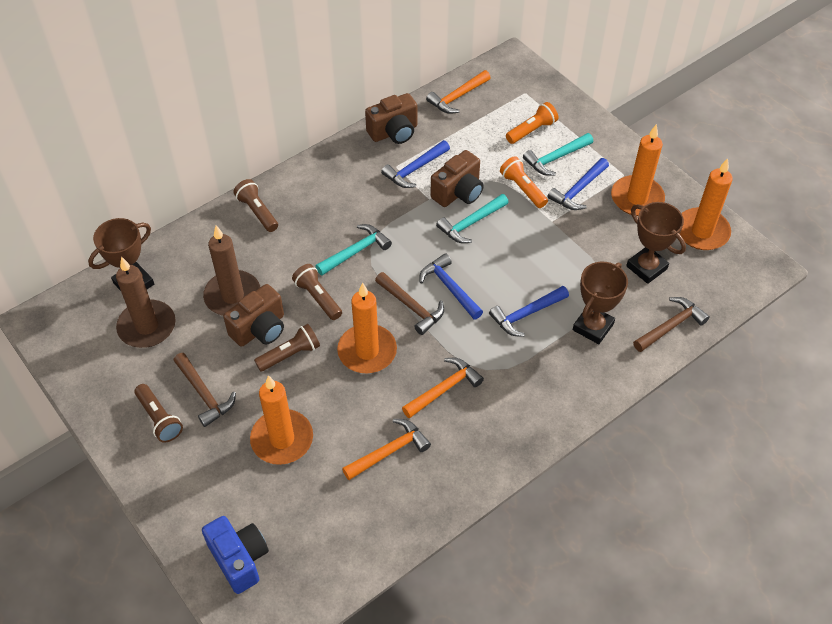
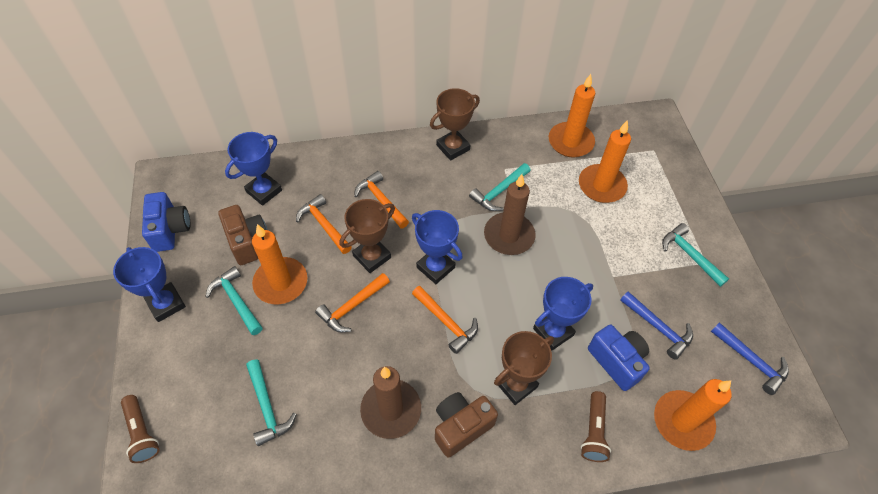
blue camera: 1 -> 2
blue hammer: 4 -> 2
blue trophy: 0 -> 4
brown camera: 3 -> 2
brown flashlight: 4 -> 2
brown hammer: 3 -> 0
orange flashlight: 2 -> 0
orange hammer: 3 -> 4
turquoise hammer: 3 -> 4

